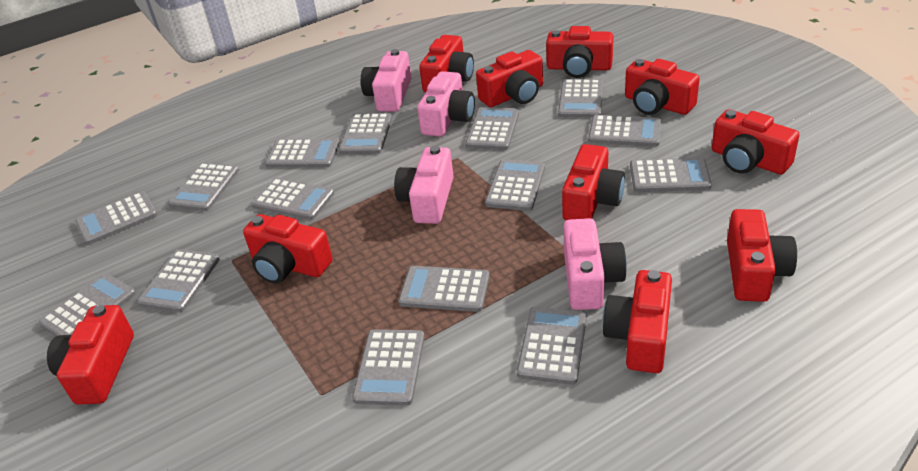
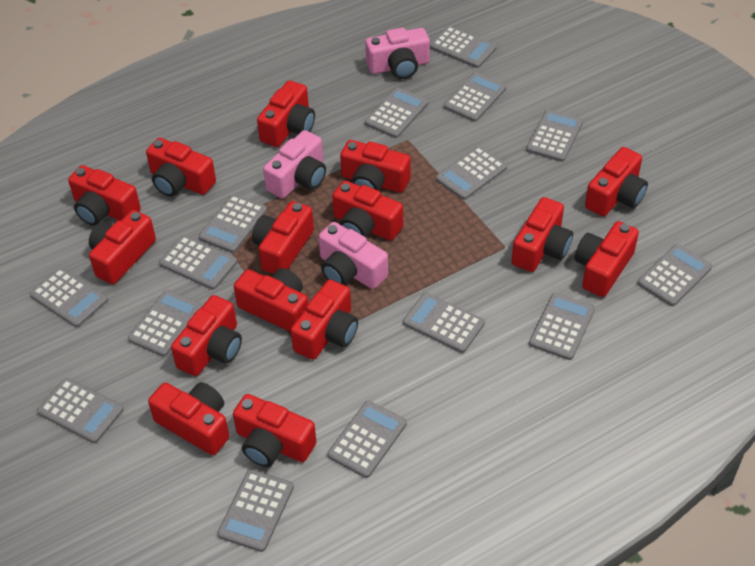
pink camera: 4 -> 3
red camera: 10 -> 15

